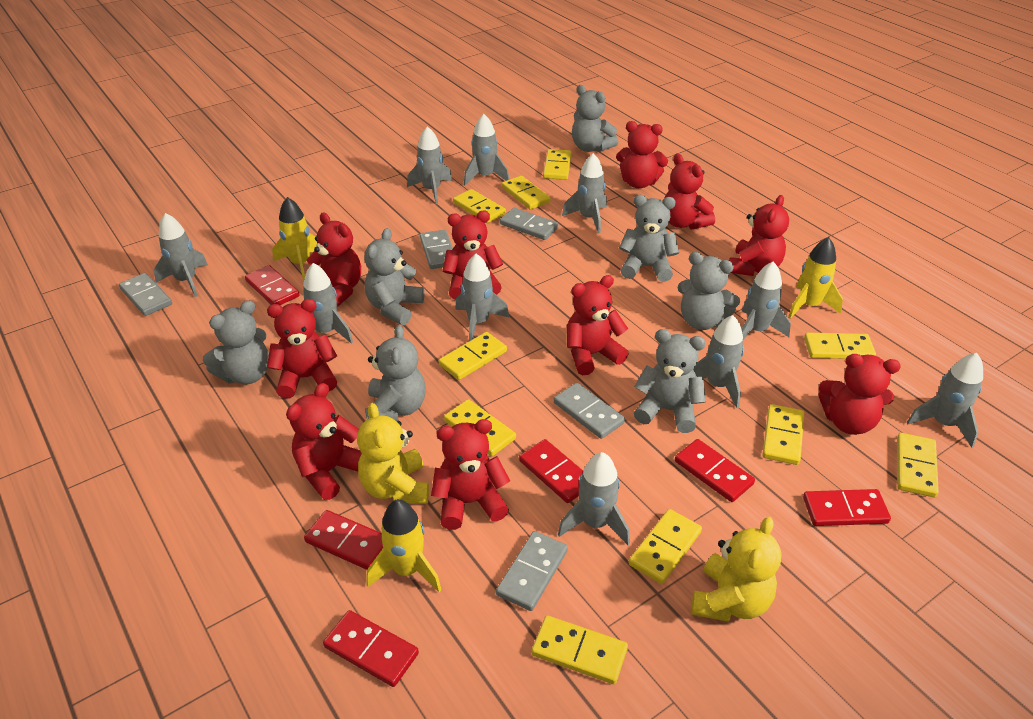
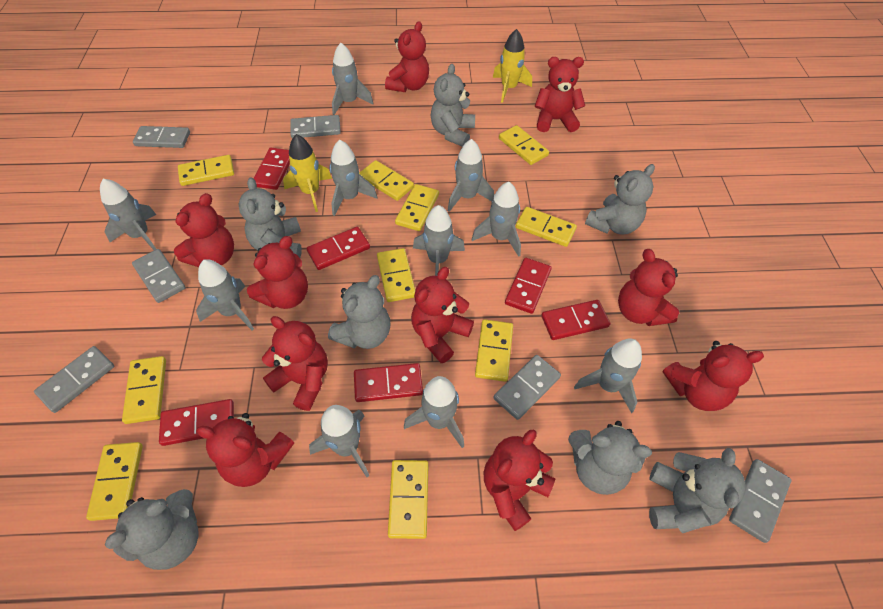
grey domino: 5 -> 6
yellow rocket: 3 -> 2
yellow teddy bear: 2 -> 0

